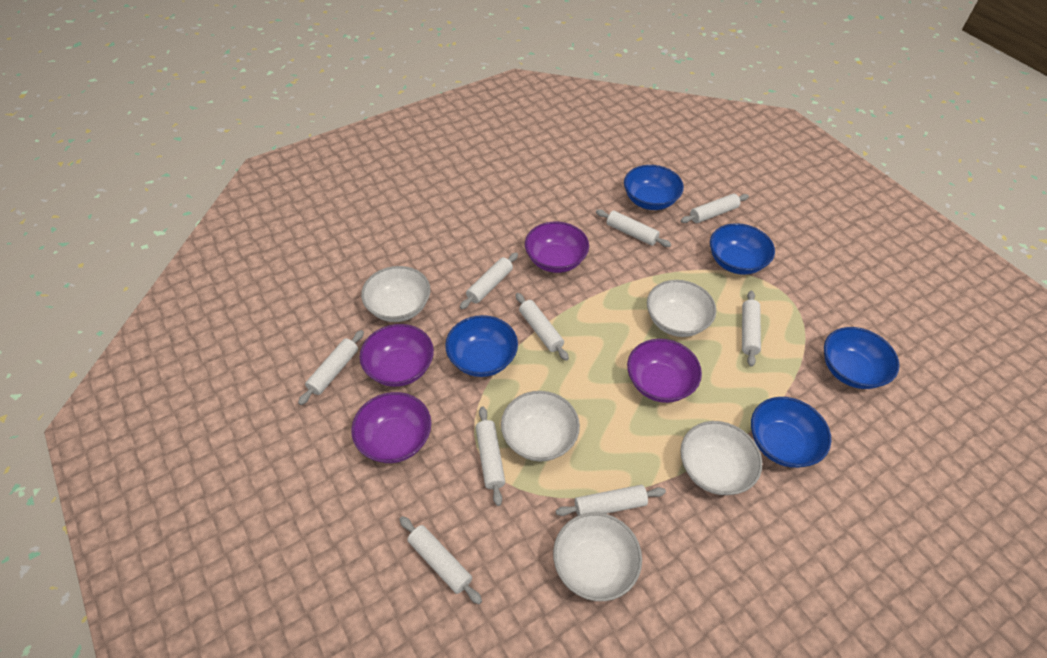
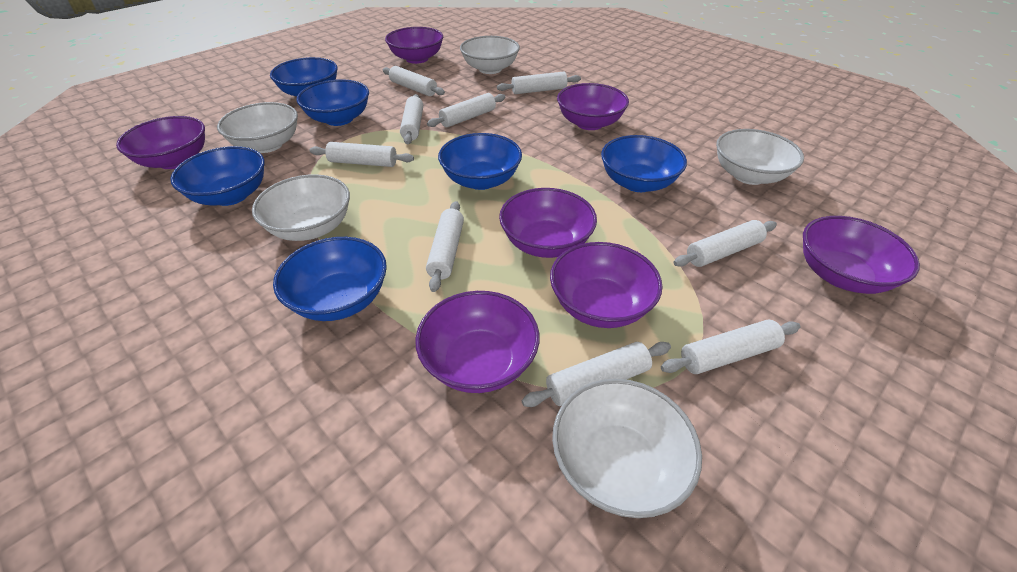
blue bowl: 5 -> 6
purple bowl: 4 -> 7

